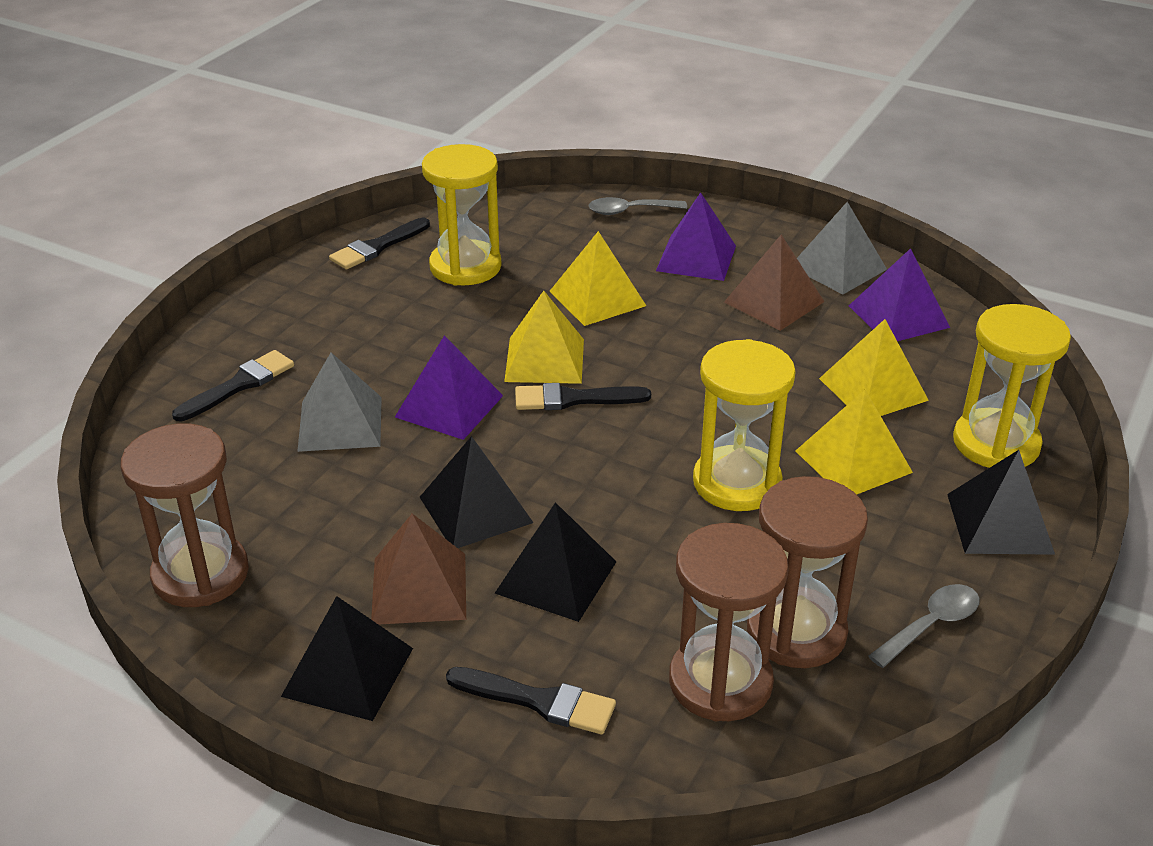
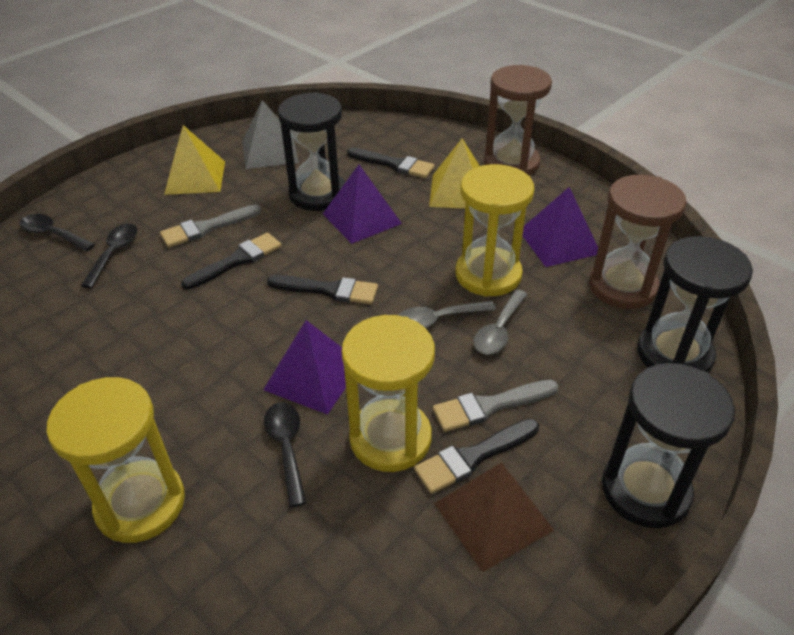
black hourglass: 0 -> 3
black pyramid: 4 -> 0
black spoon: 0 -> 3
brown hourglass: 3 -> 2
brown pyramid: 2 -> 1
grey brush: 0 -> 2
grey pyramid: 2 -> 1
yellow pyramid: 4 -> 2

